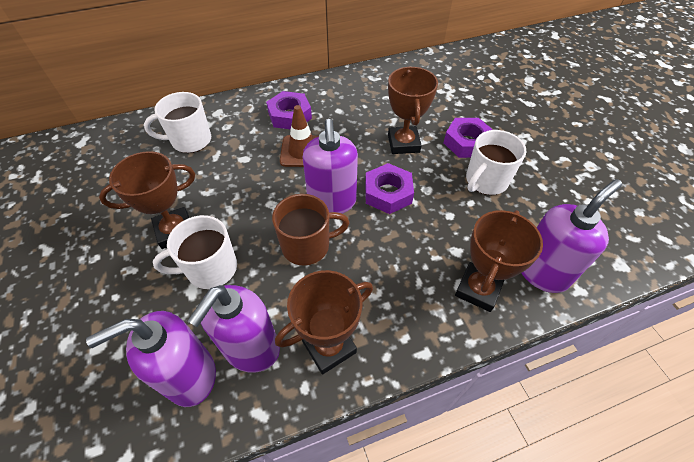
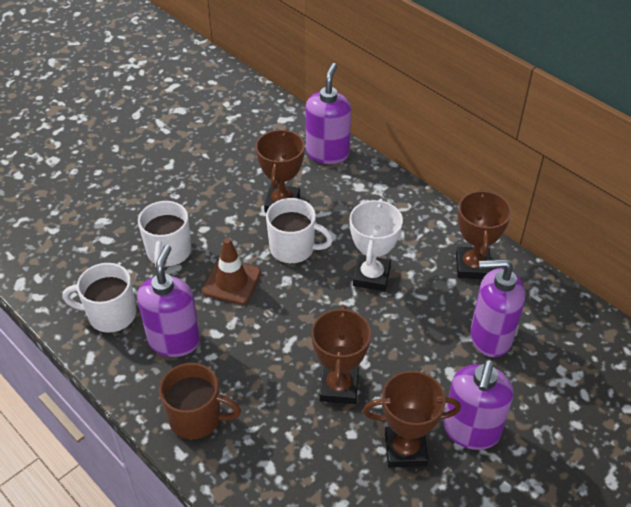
purple nut: 3 -> 0
white trophy: 0 -> 1

